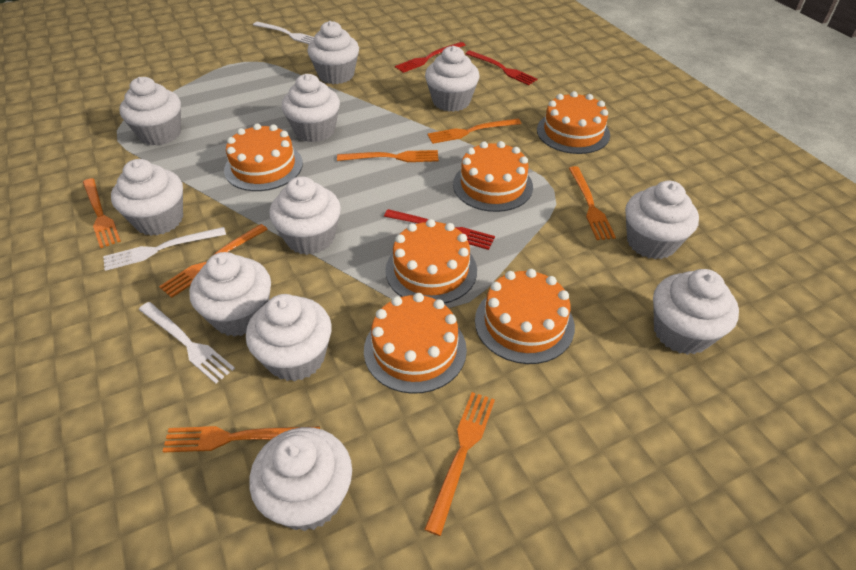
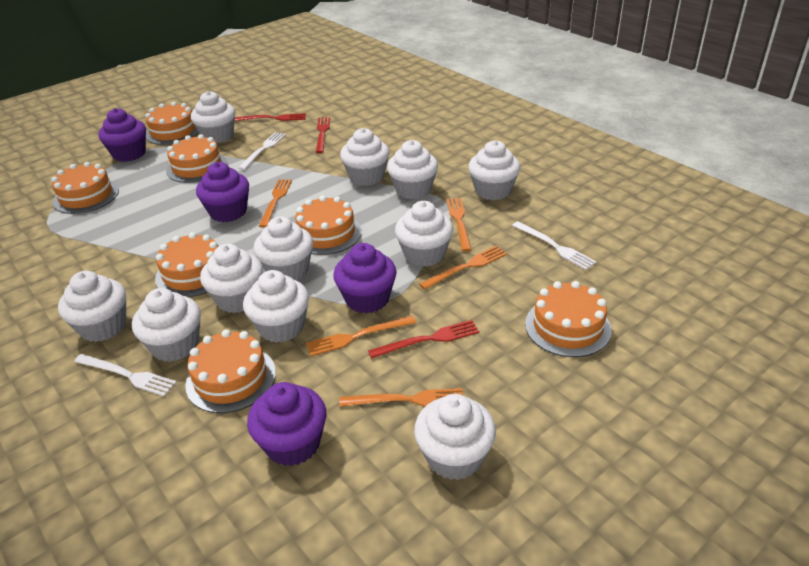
orange cake: 6 -> 7
orange fork: 7 -> 5
purple cupcake: 0 -> 4

